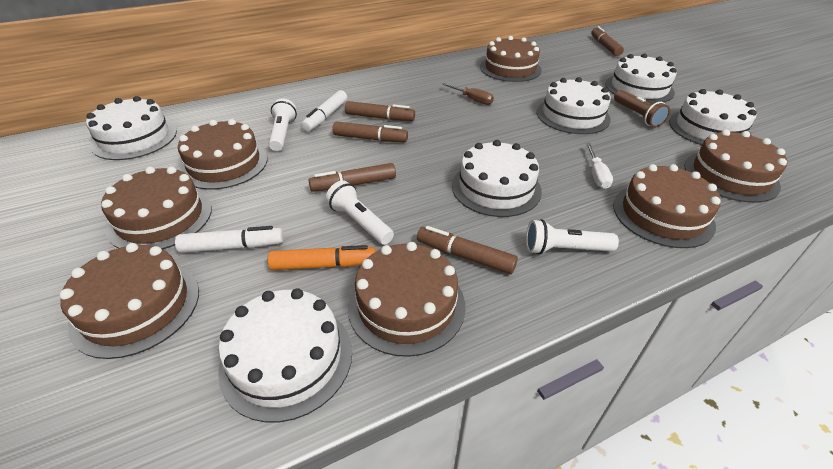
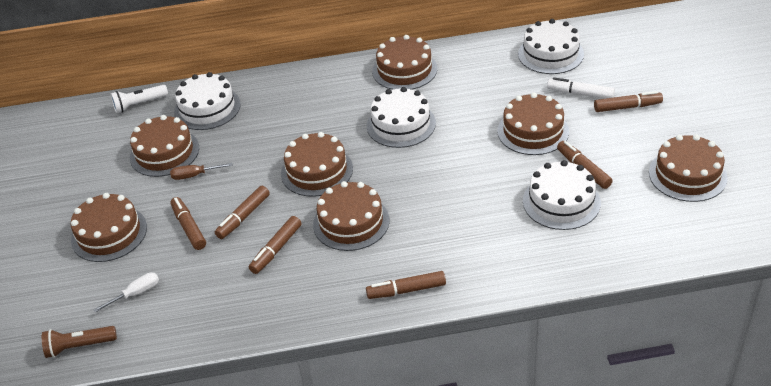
brown marker: 5 -> 6
orange marker: 1 -> 0
white cake: 6 -> 4
white flashlight: 3 -> 1
white marker: 2 -> 1

